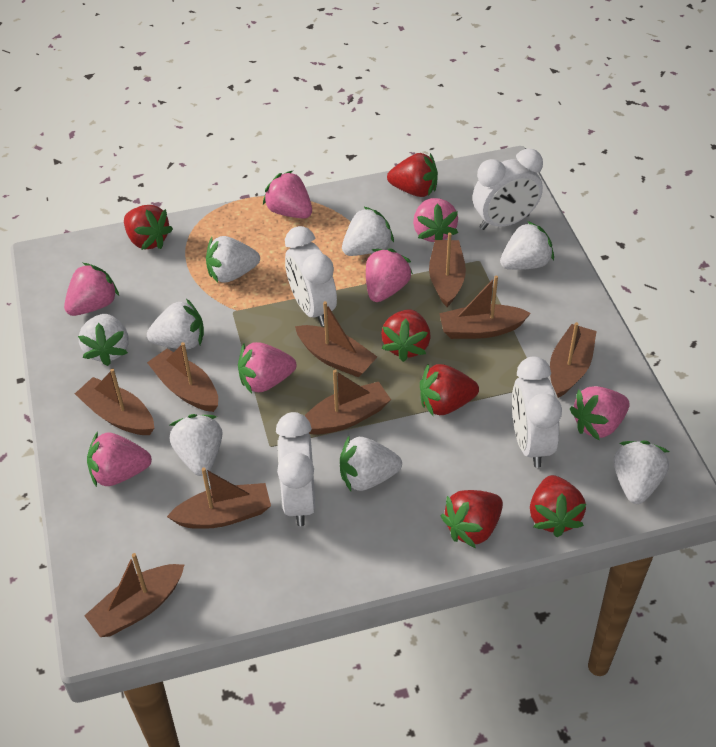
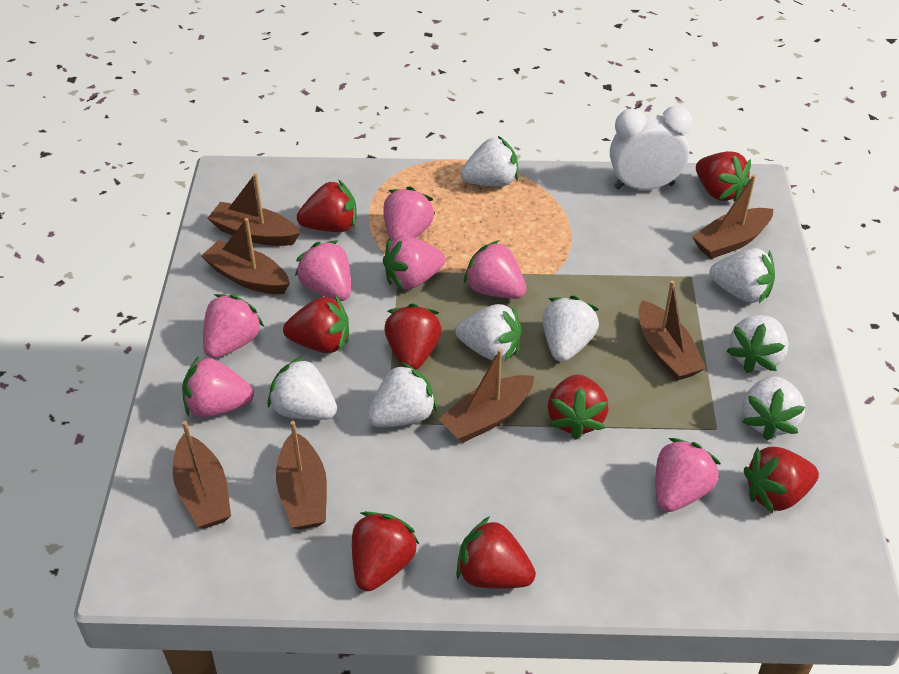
brown boat: 9 -> 7
red strawberry: 6 -> 8
white clock: 4 -> 1

